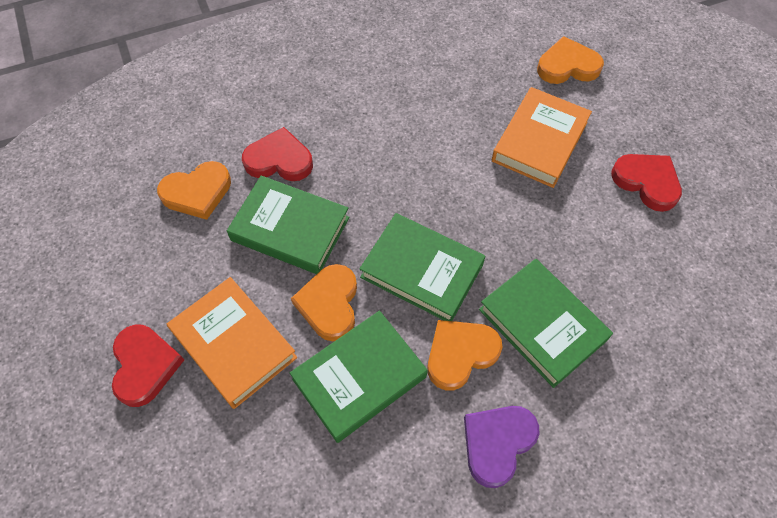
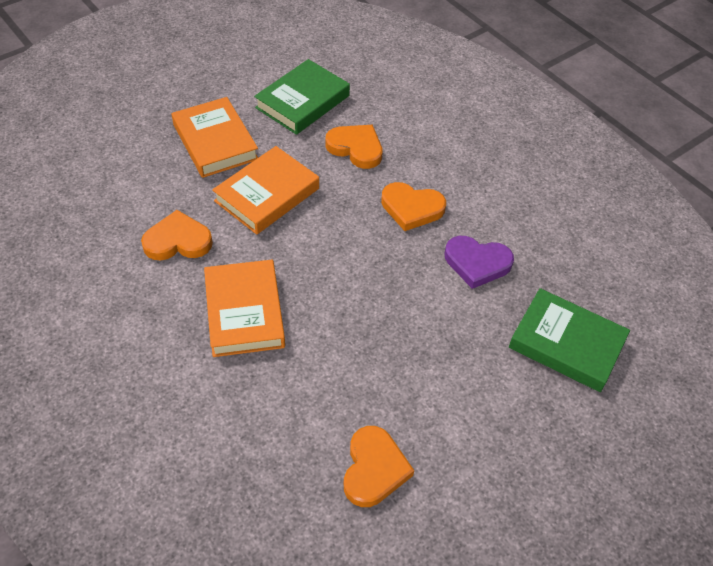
green book: 4 -> 2
orange book: 2 -> 3
red heart: 3 -> 0

